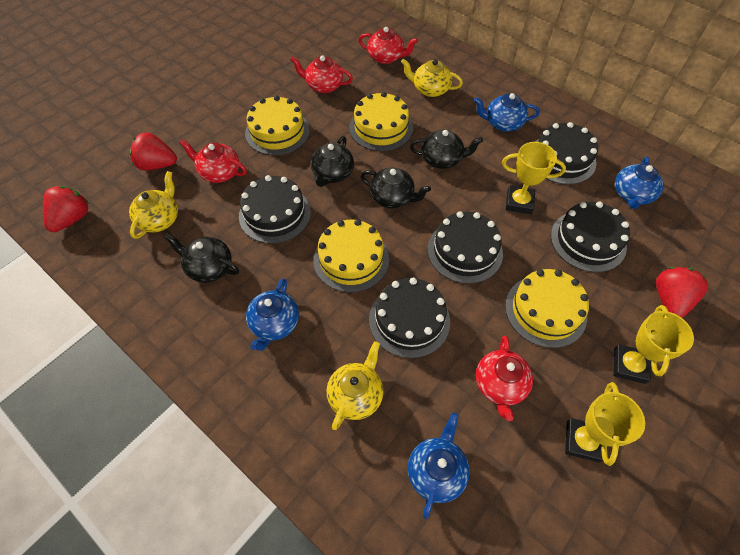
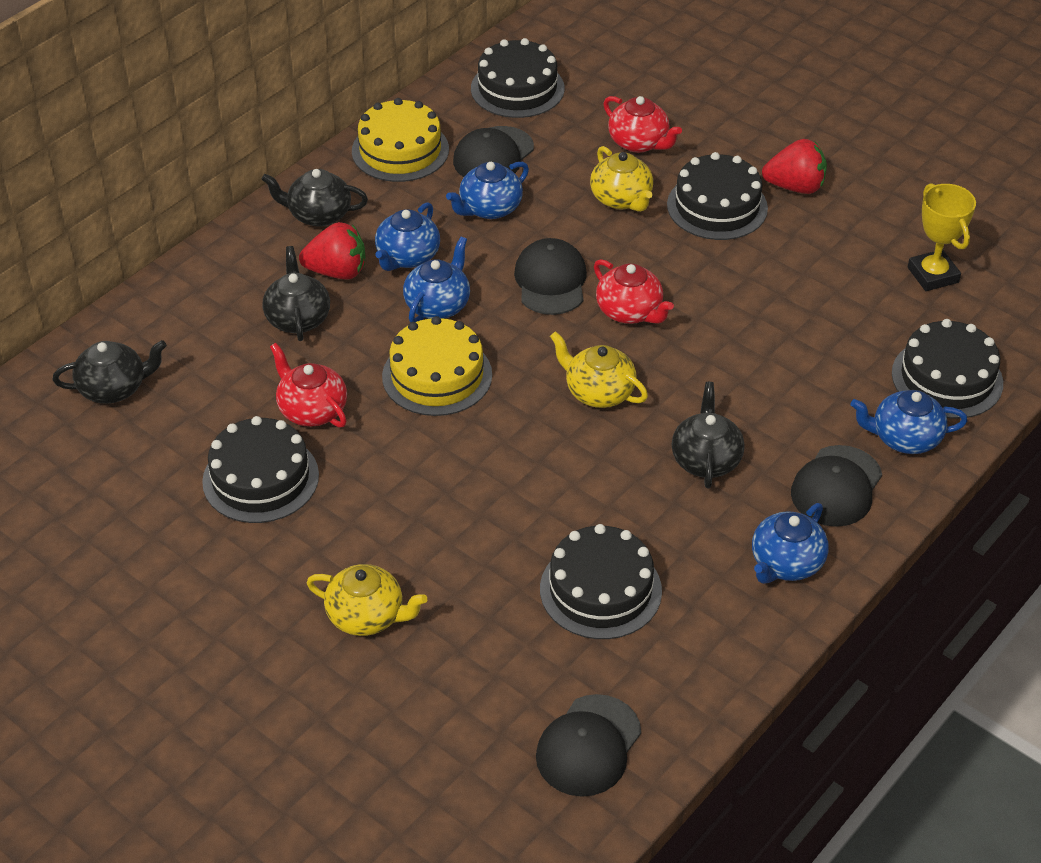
black cap: 0 -> 4
blue teapot: 4 -> 5
red strawberry: 3 -> 2
red teapot: 4 -> 3
yellow cake: 4 -> 2
yellow trophy: 3 -> 1

